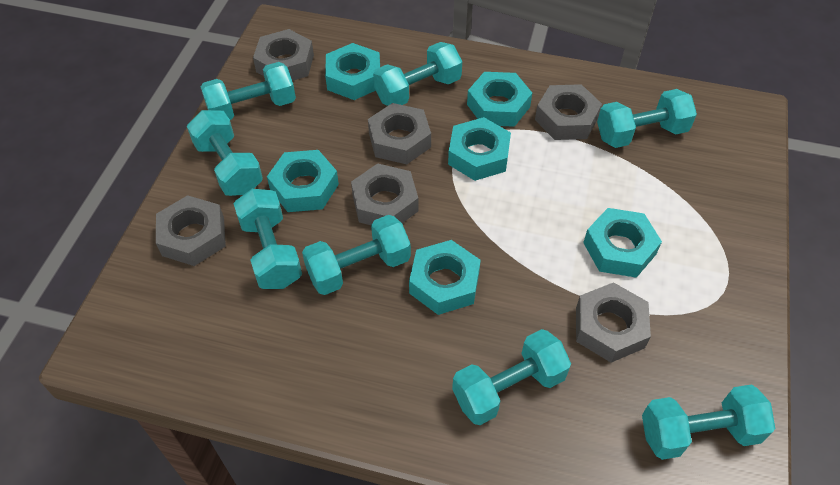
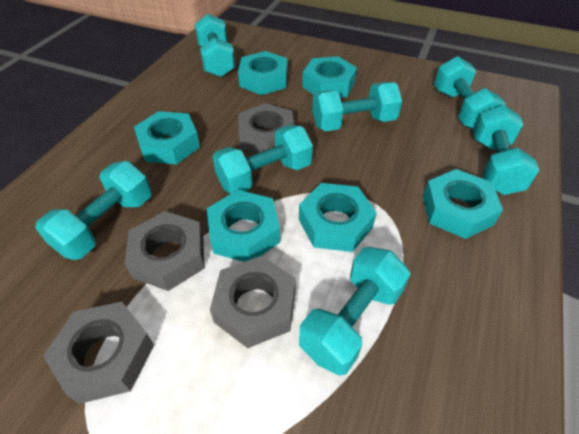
grey nut: 6 -> 4
turquoise dumbbell: 8 -> 7

